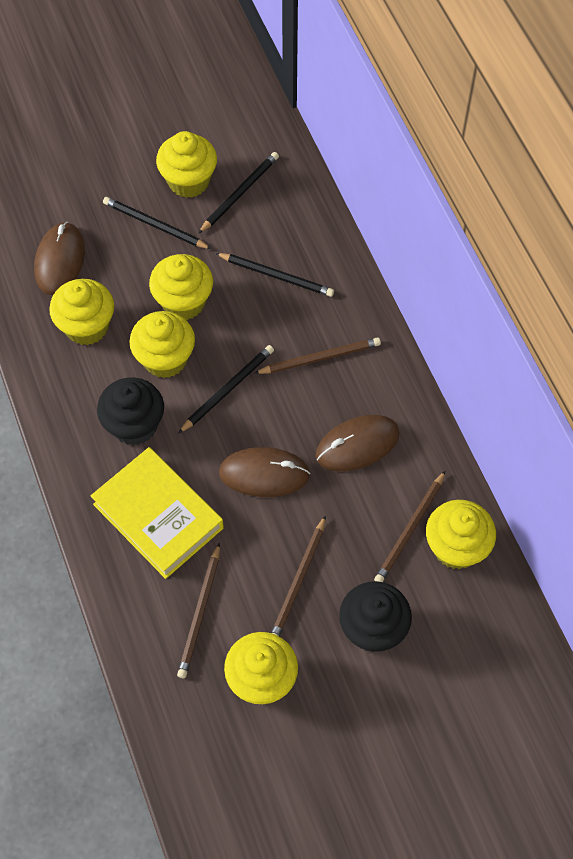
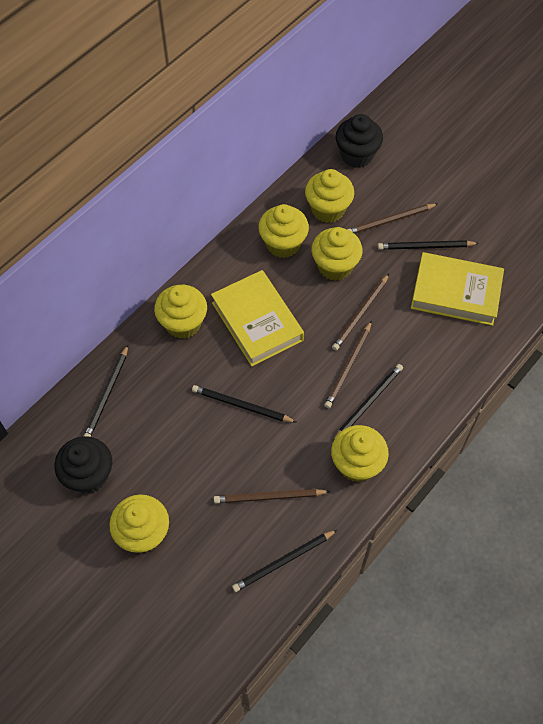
black pencil: 4 -> 5
brown mouse: 3 -> 0
yellow book: 1 -> 2

